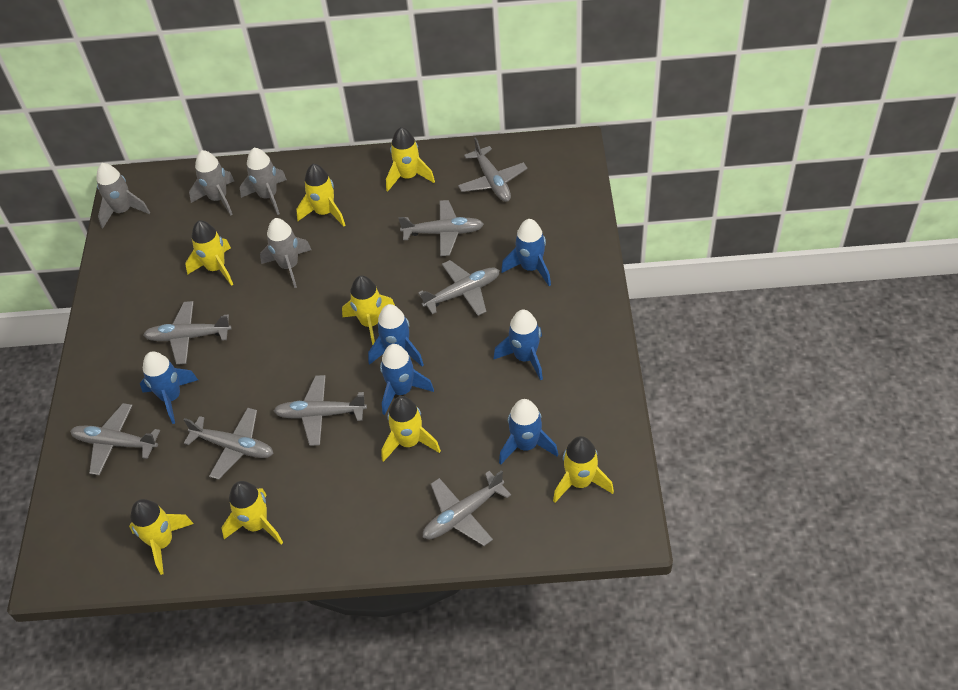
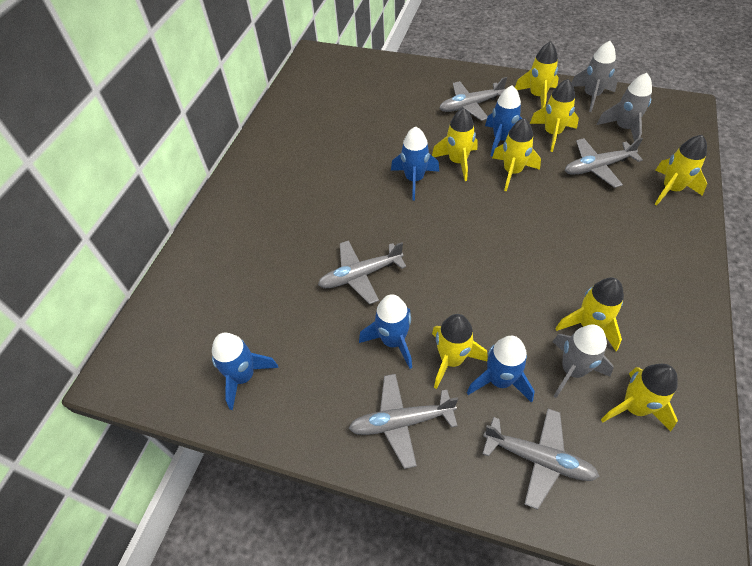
blue rocket: 6 -> 5
grey plane: 8 -> 5
grey rocket: 4 -> 3

